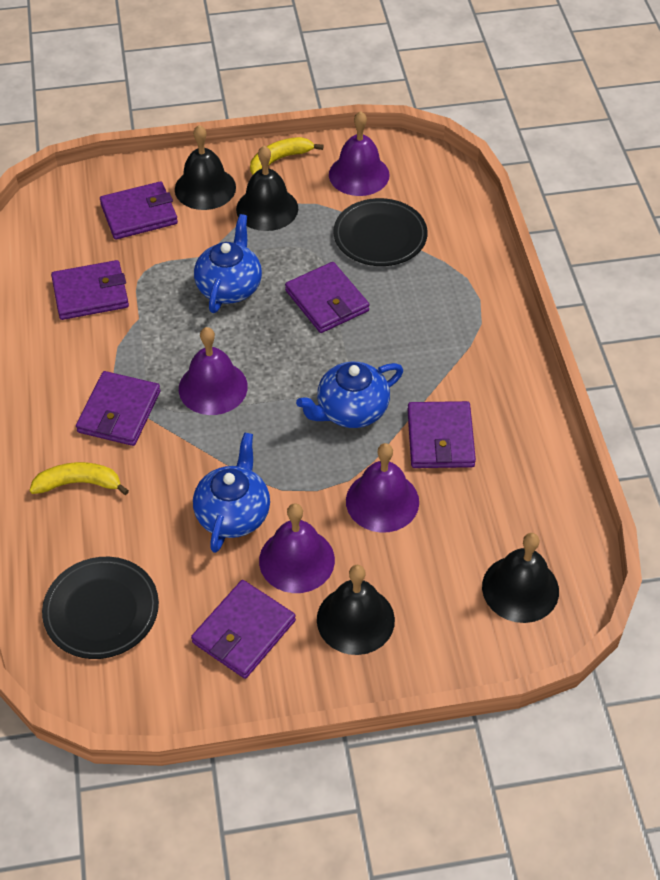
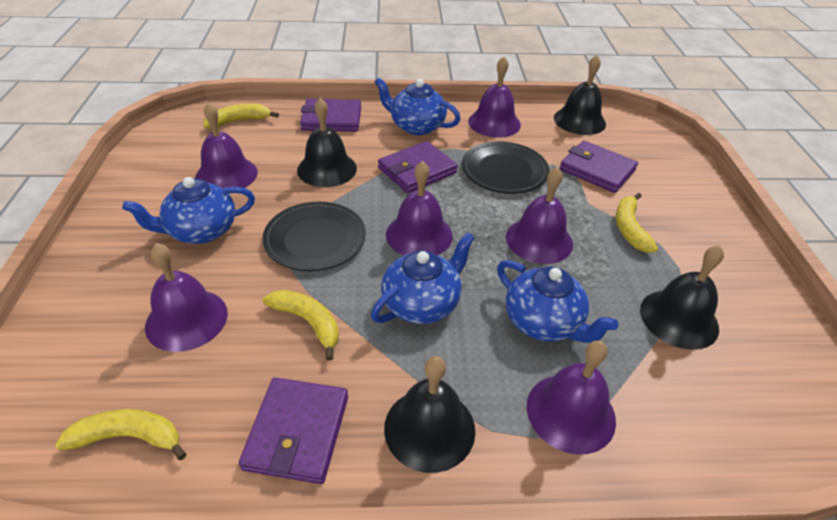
blue teapot: 3 -> 4
purple bell: 4 -> 6
purple wallet: 6 -> 4
yellow banana: 2 -> 4

